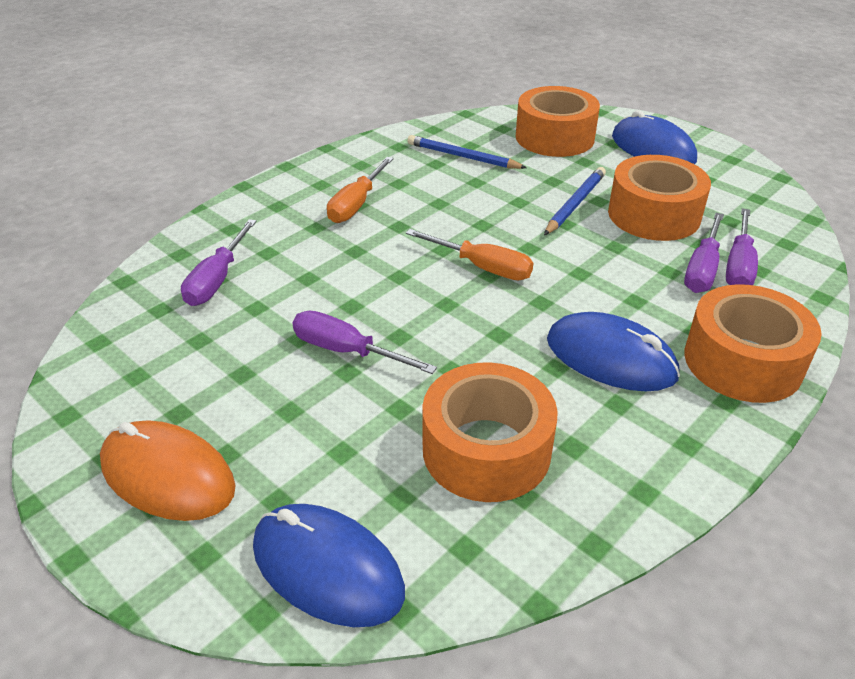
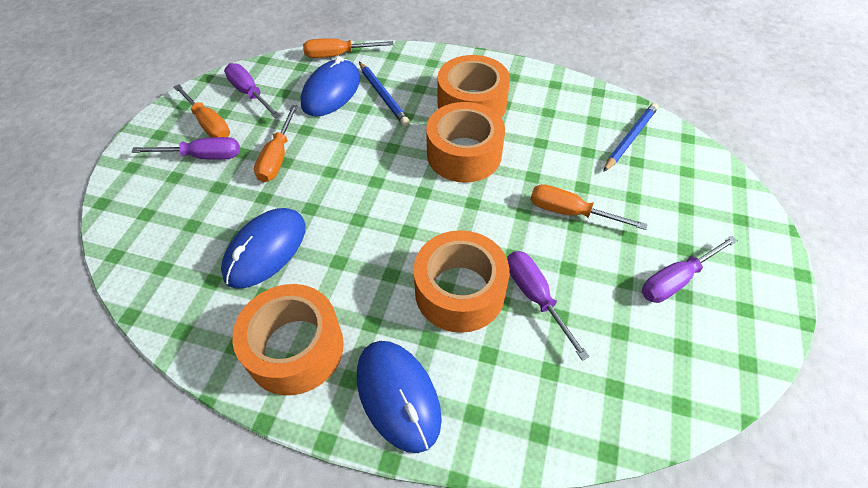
orange mouse: 1 -> 0
orange screwdriver: 2 -> 4

